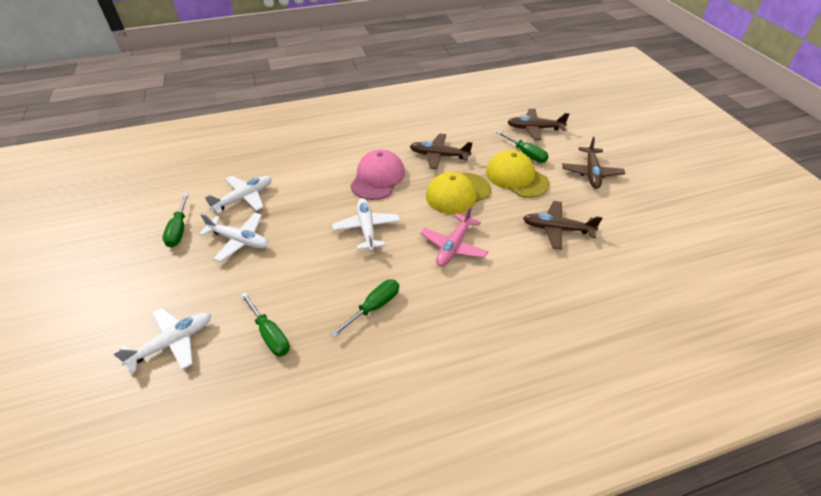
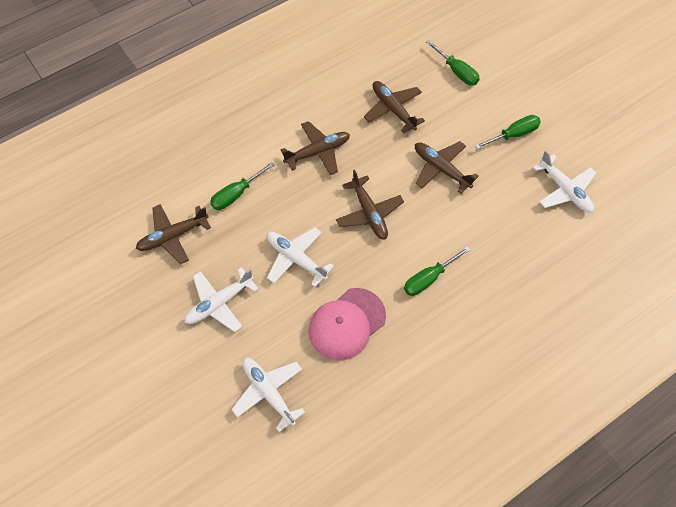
brown plane: 4 -> 5
pink plane: 1 -> 0
yellow cap: 2 -> 0

